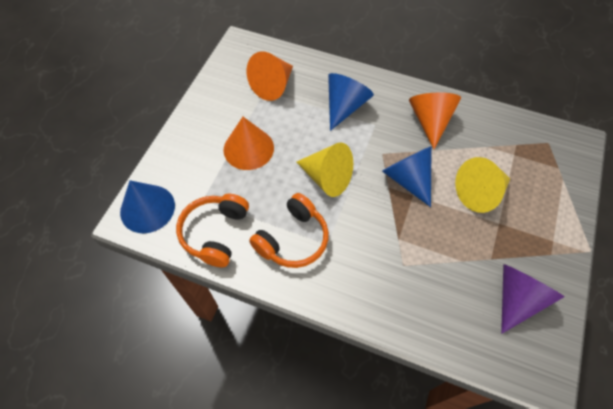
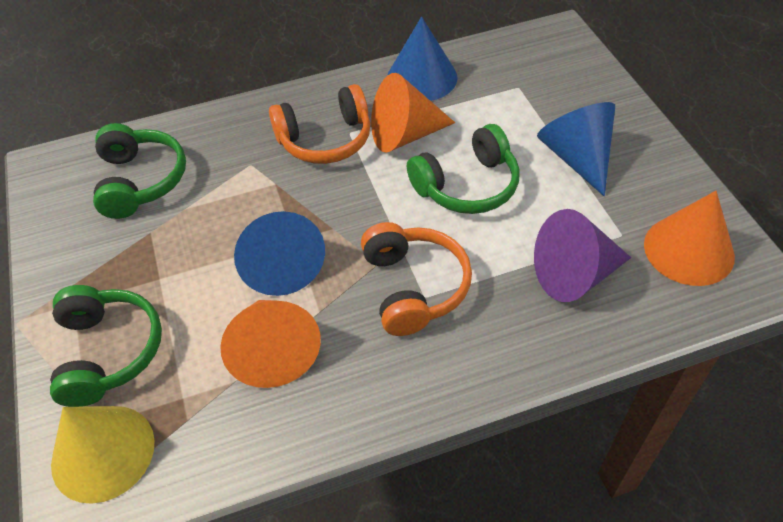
green headphones: 0 -> 3
yellow cone: 2 -> 1

